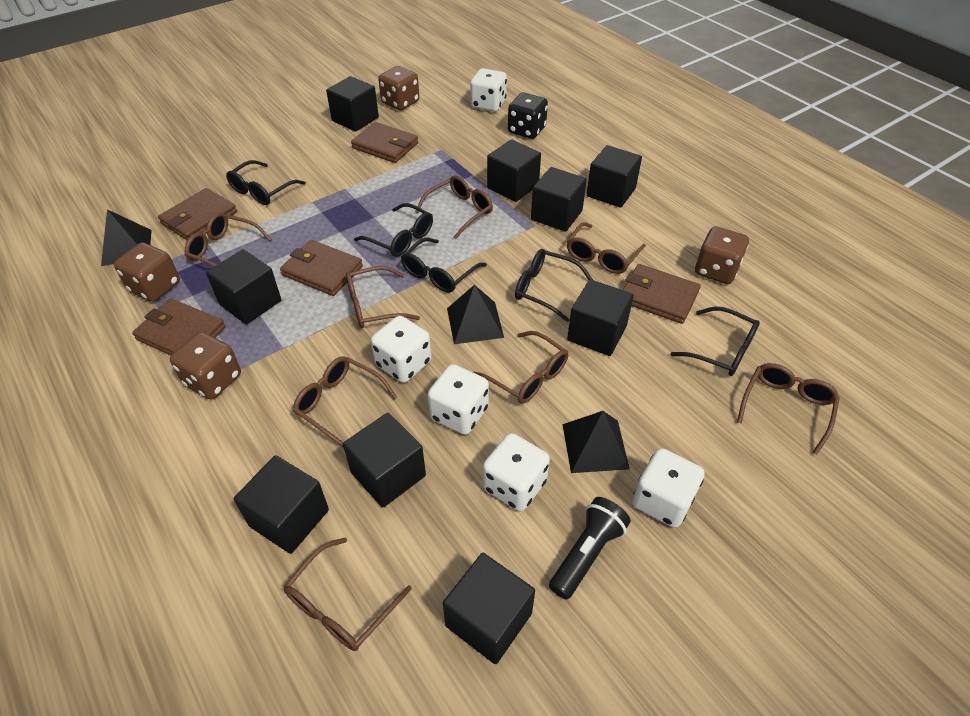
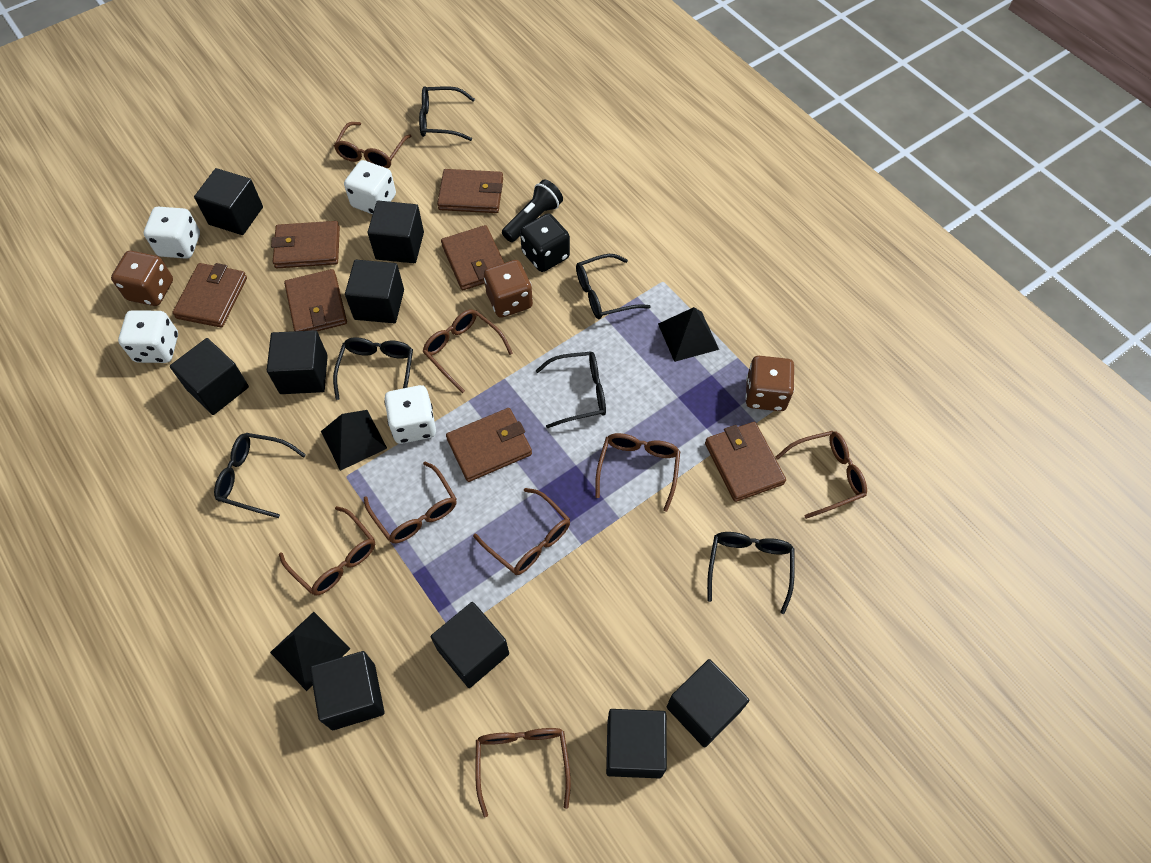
black glasses: 5 -> 6
brown dice: 4 -> 3
brown wallet: 5 -> 7
white dice: 5 -> 4

